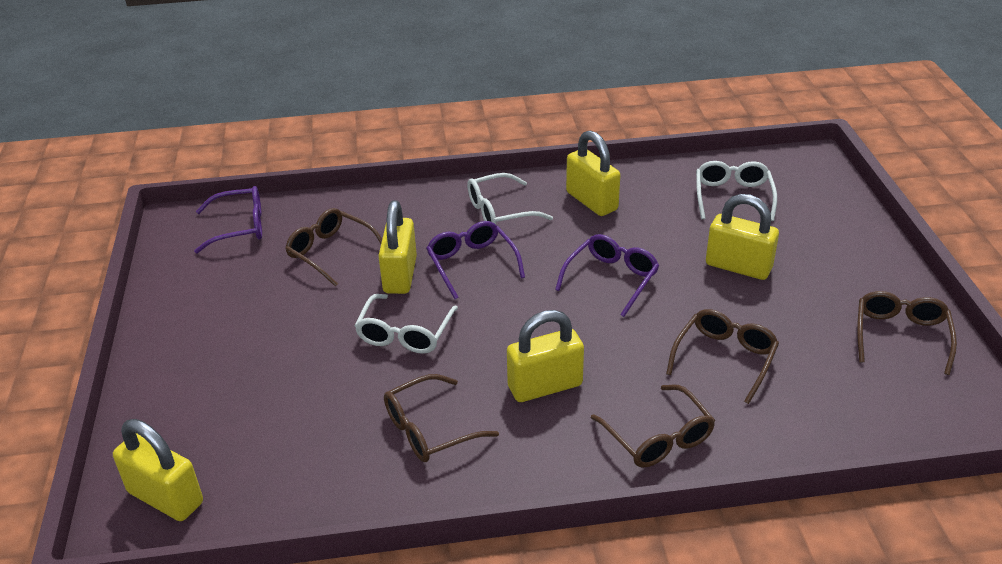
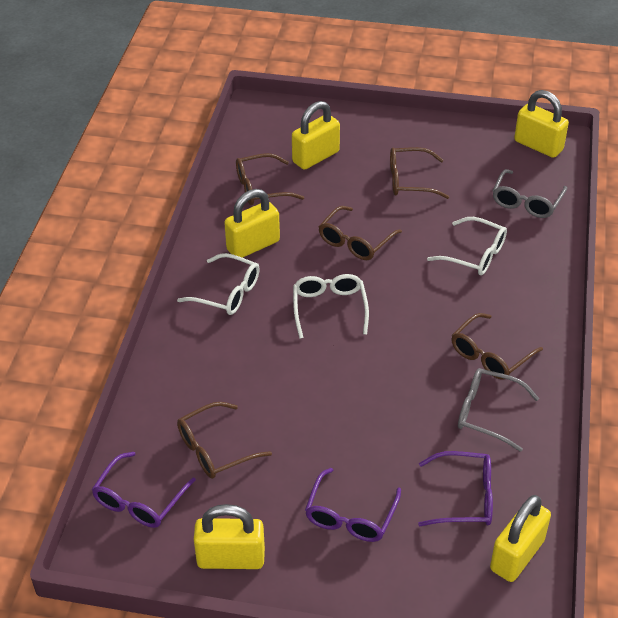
grey glasses: 0 -> 2

